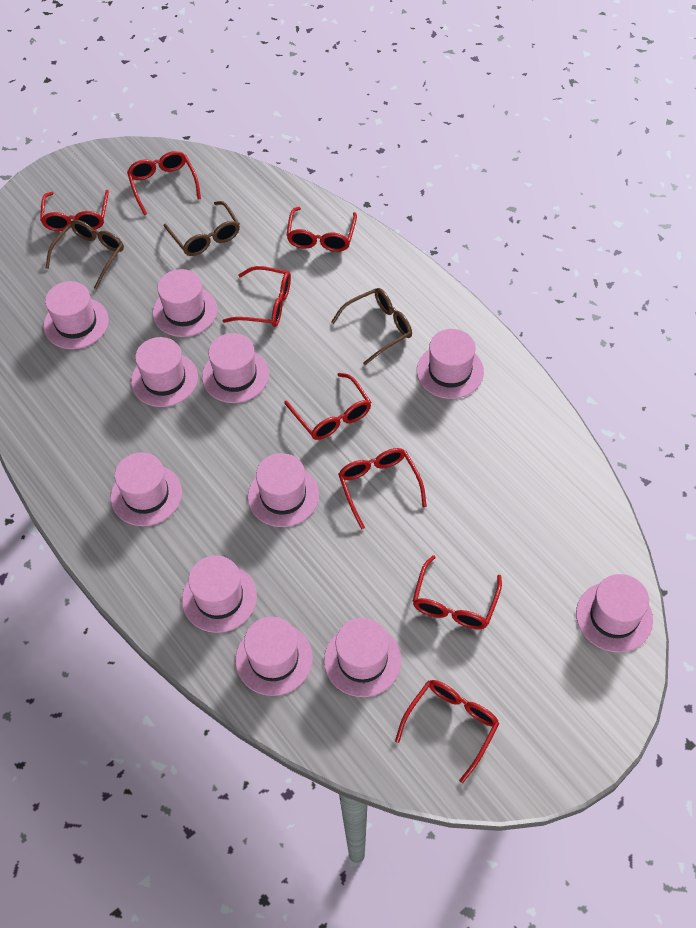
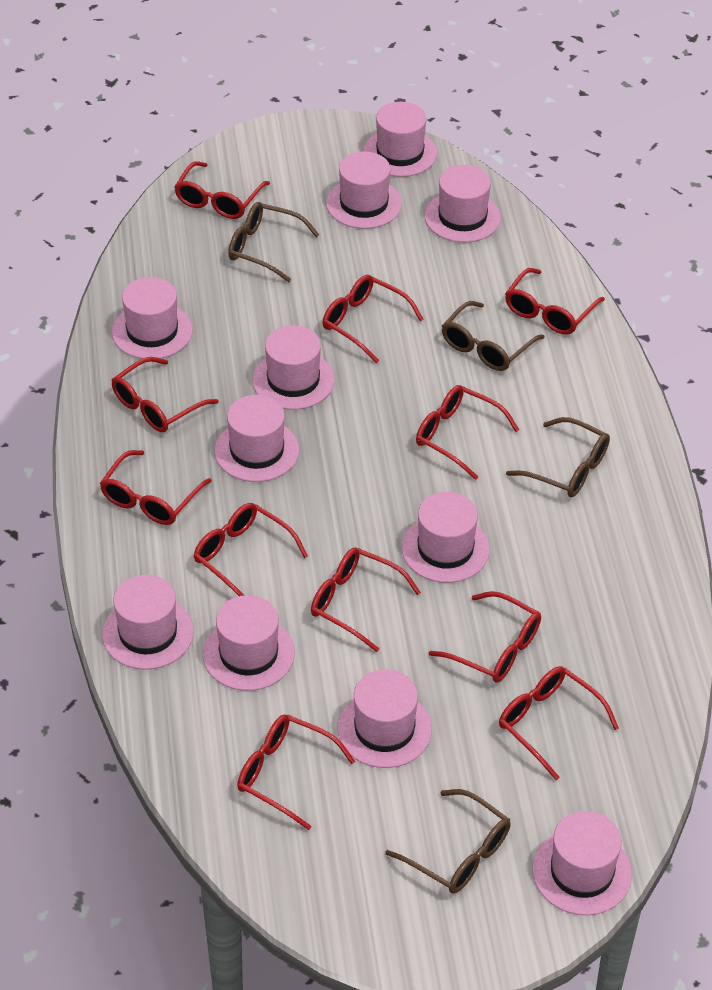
brown glasses: 3 -> 4
red glasses: 8 -> 11

